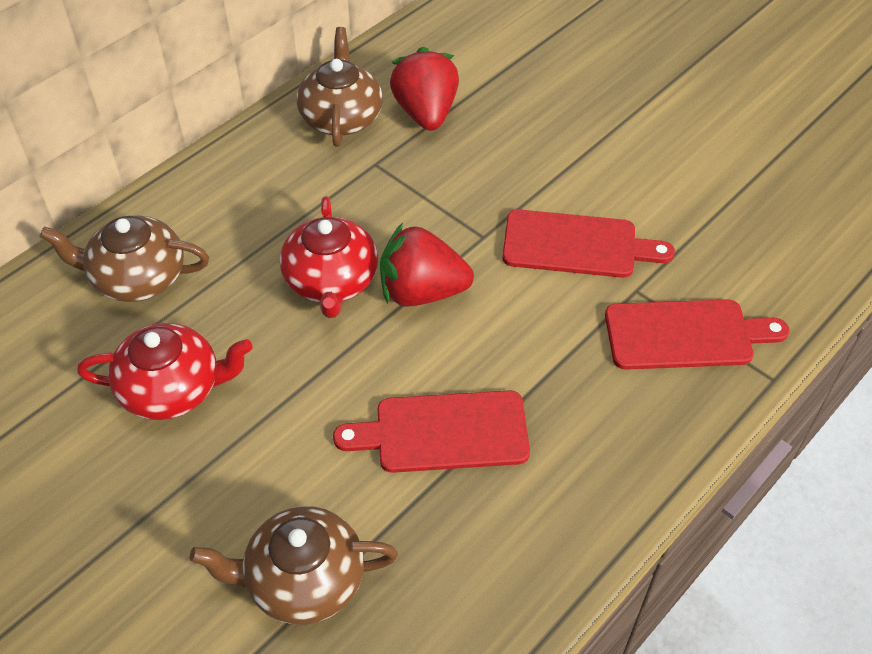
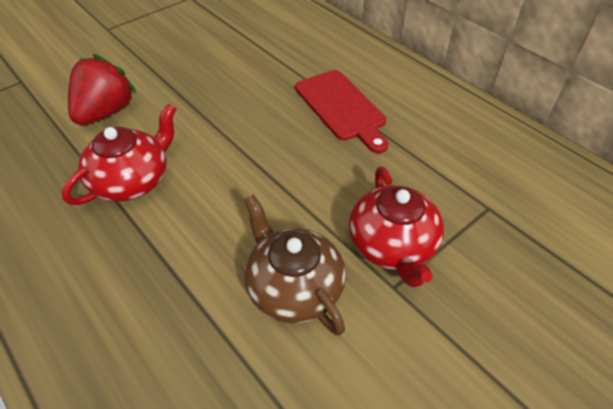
brown teapot: 3 -> 1
red cutting board: 3 -> 1
red strawberry: 2 -> 1

